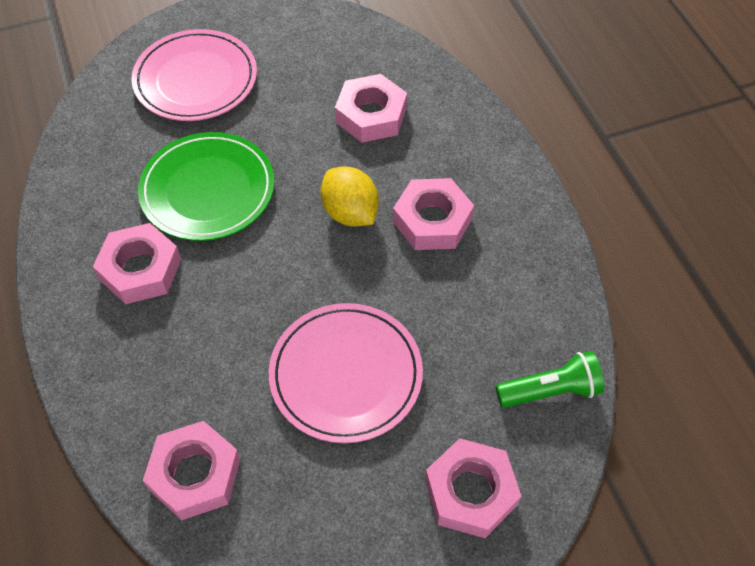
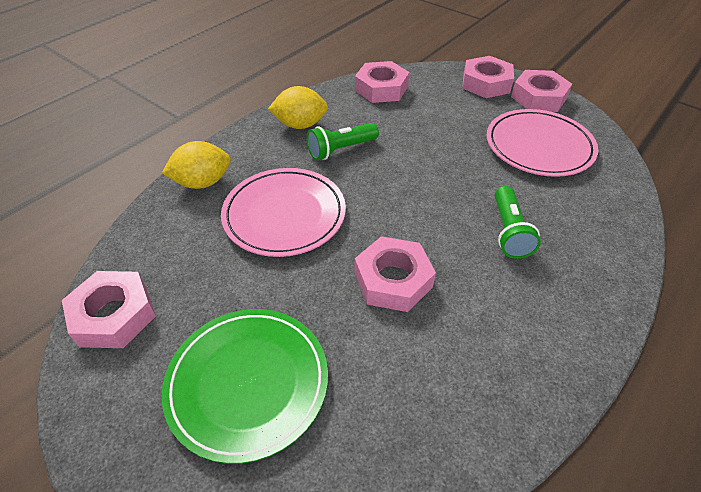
green flashlight: 1 -> 2
yellow lemon: 1 -> 2

